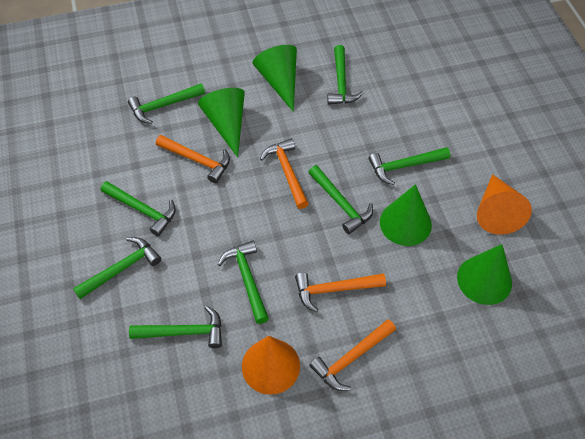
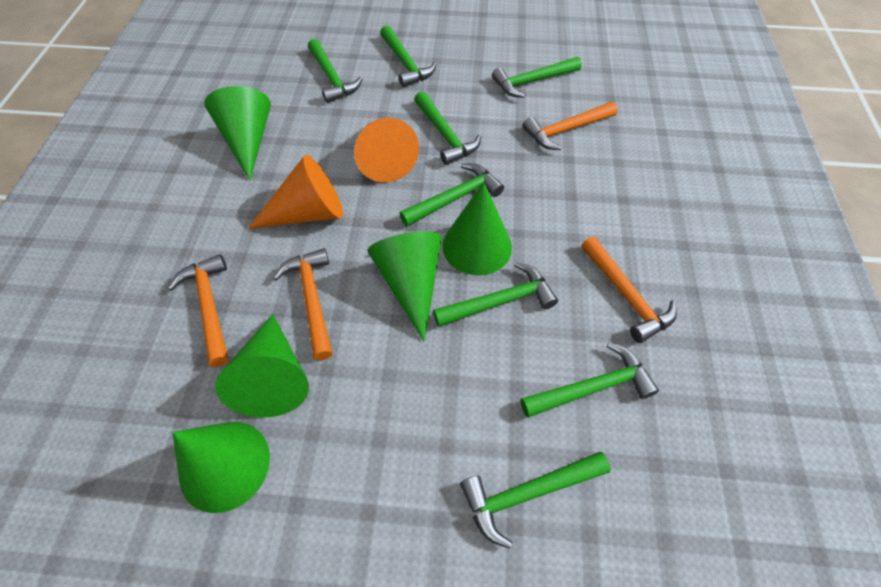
green cone: 4 -> 5

